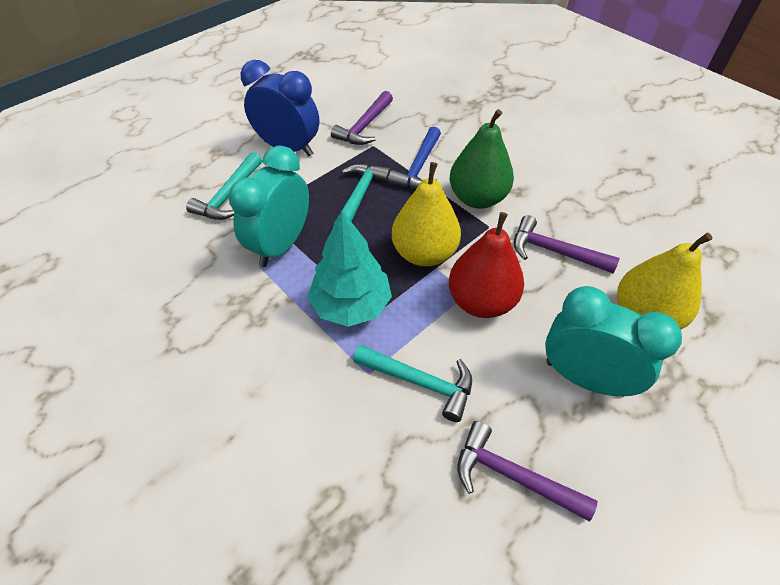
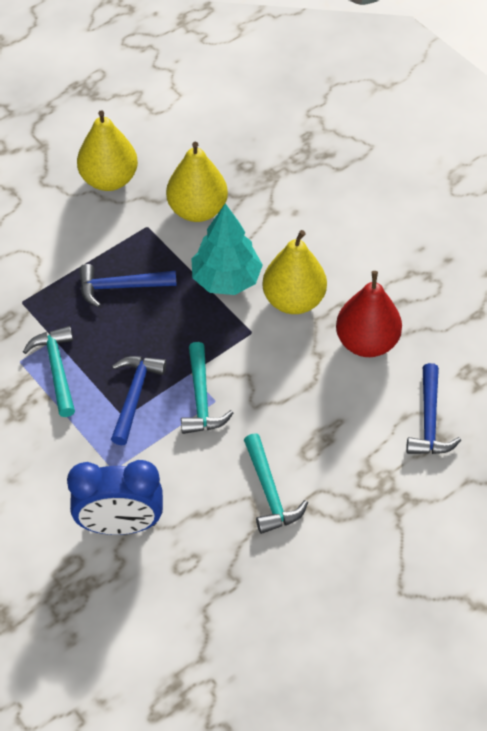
blue hammer: 1 -> 3
green pear: 1 -> 0
purple hammer: 3 -> 0
turquoise clock: 2 -> 0
yellow pear: 2 -> 3

